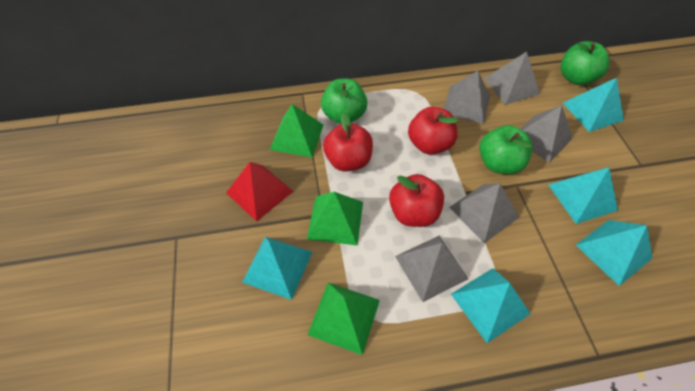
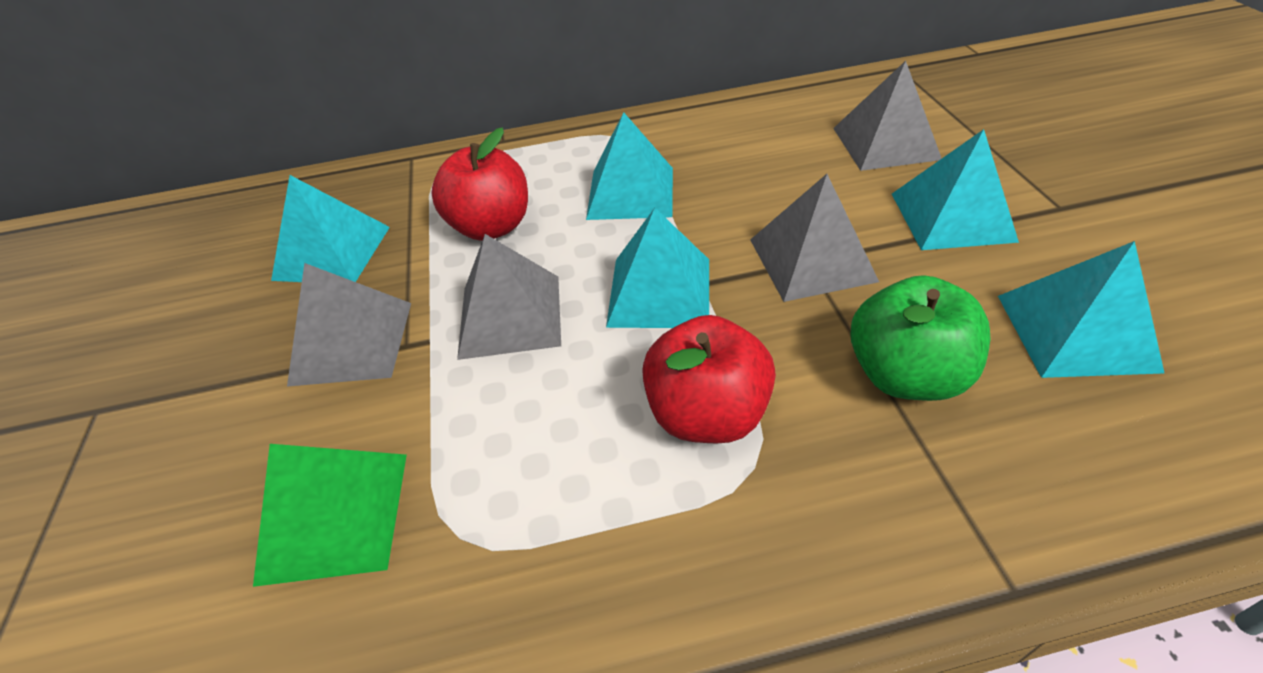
green apple: 3 -> 1
green pyramid: 3 -> 1
grey pyramid: 5 -> 4
red apple: 3 -> 2
red pyramid: 1 -> 0

